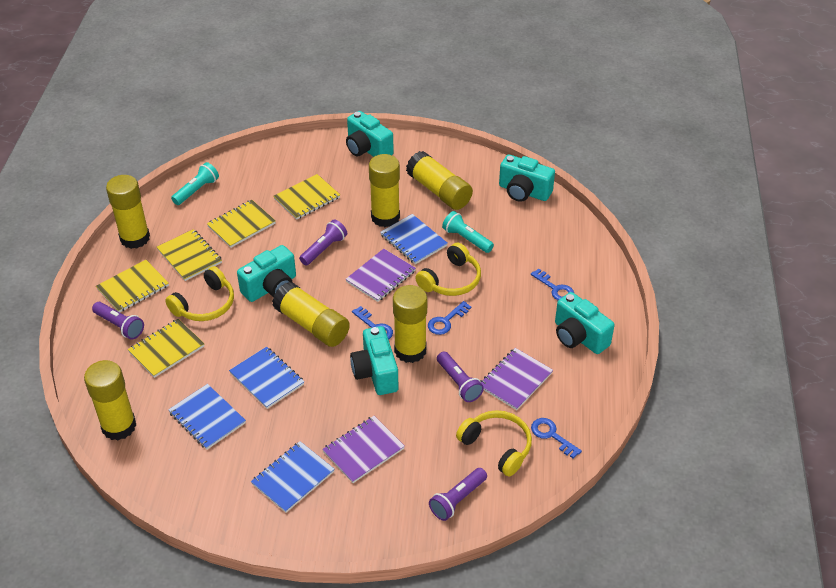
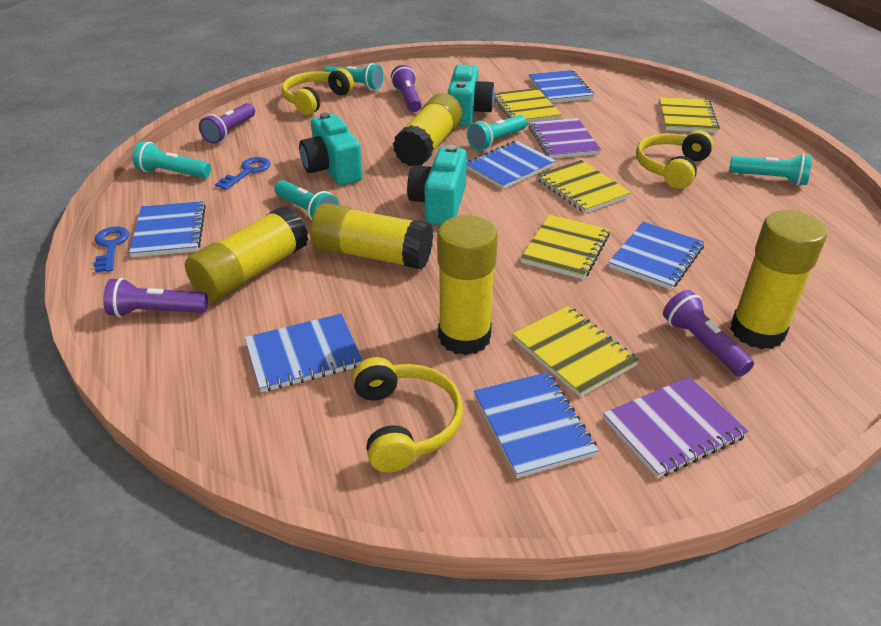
blue key: 4 -> 2
blue notebook: 4 -> 6
purple notebook: 3 -> 2
turquoise camera: 5 -> 3
turquoise flashlight: 2 -> 5
yellow glue stick: 6 -> 5

